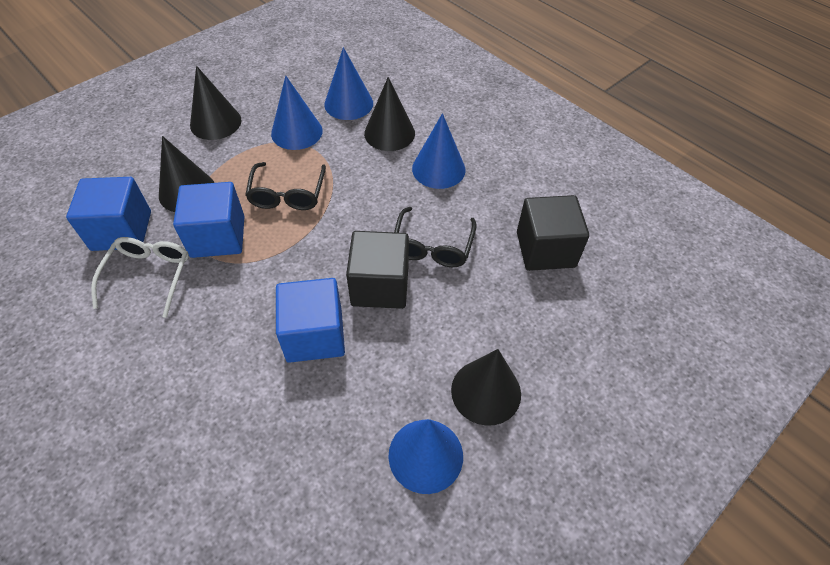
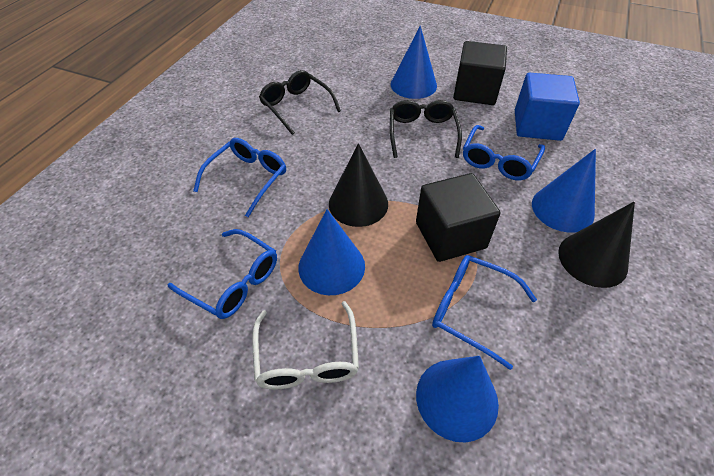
black cone: 4 -> 2
blue cube: 3 -> 1
blue glasses: 0 -> 4

